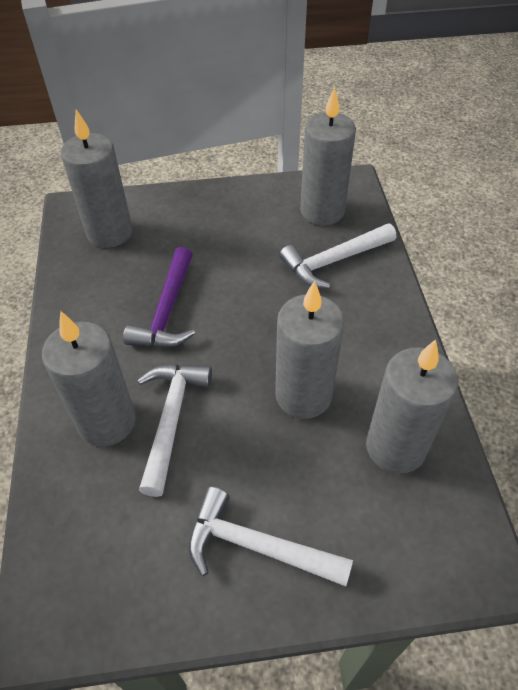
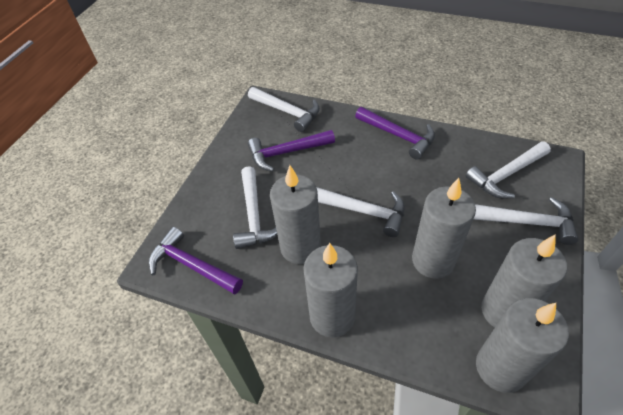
purple hammer: 1 -> 3
white hammer: 3 -> 5

